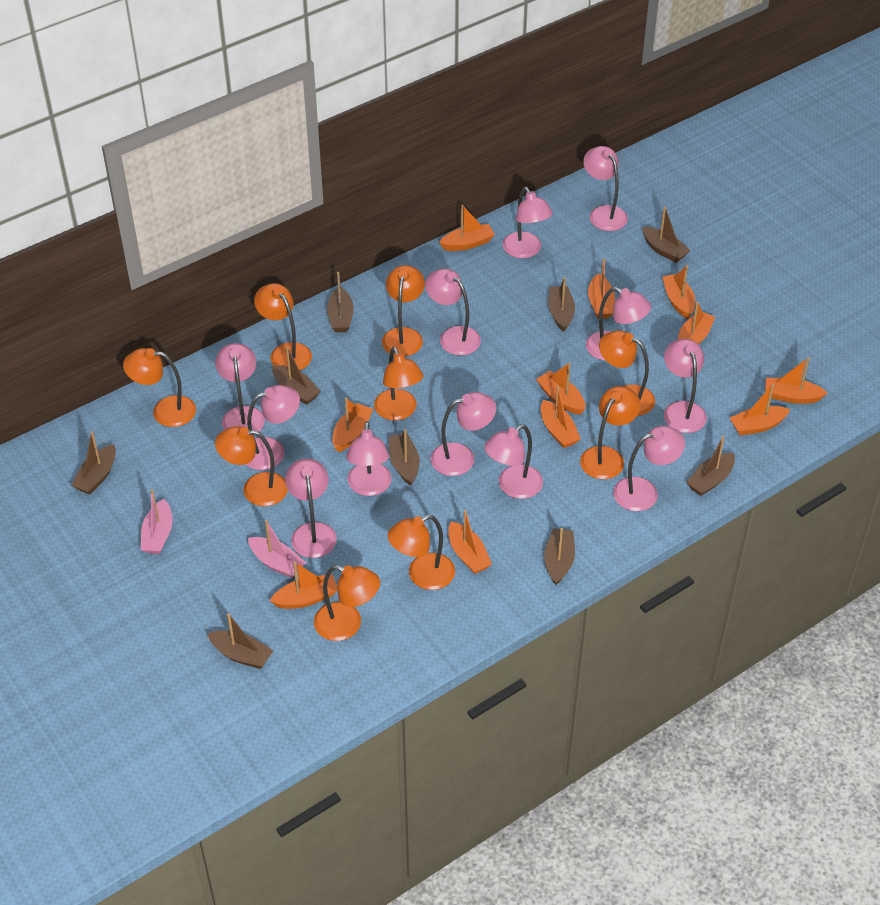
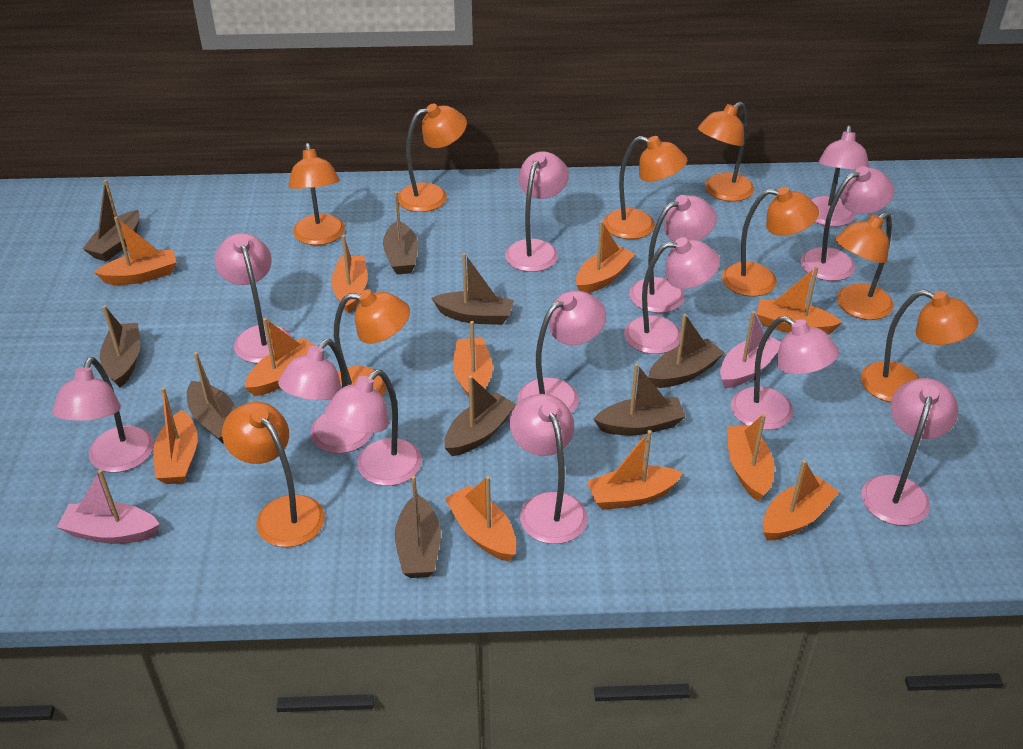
pink lamp: 12 -> 13

